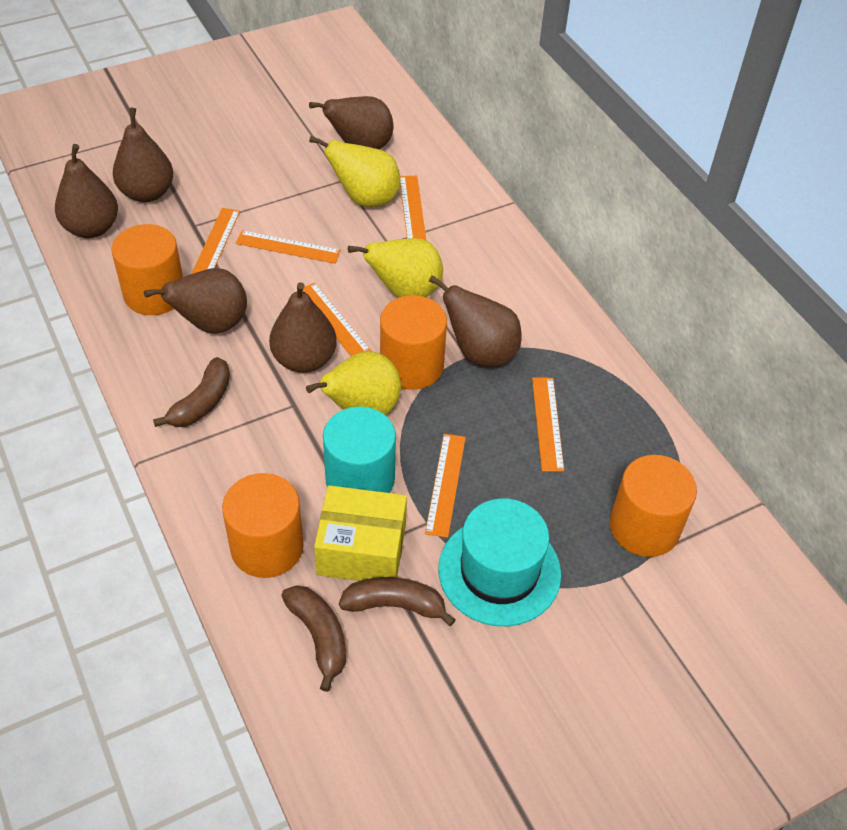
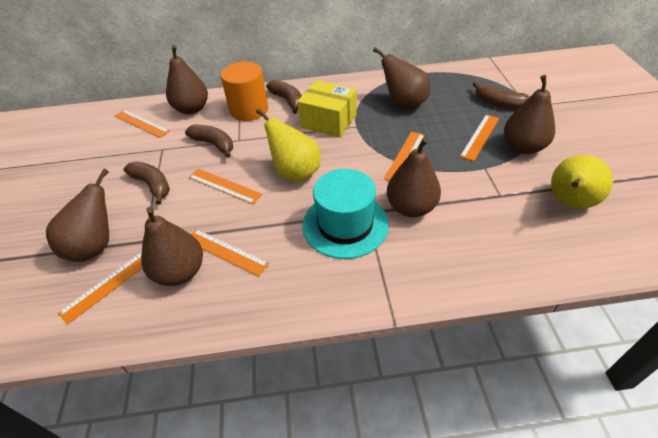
brown banana: 3 -> 4
orange cylinder: 4 -> 1
turquoise cylinder: 1 -> 0
yellow pear: 3 -> 2

